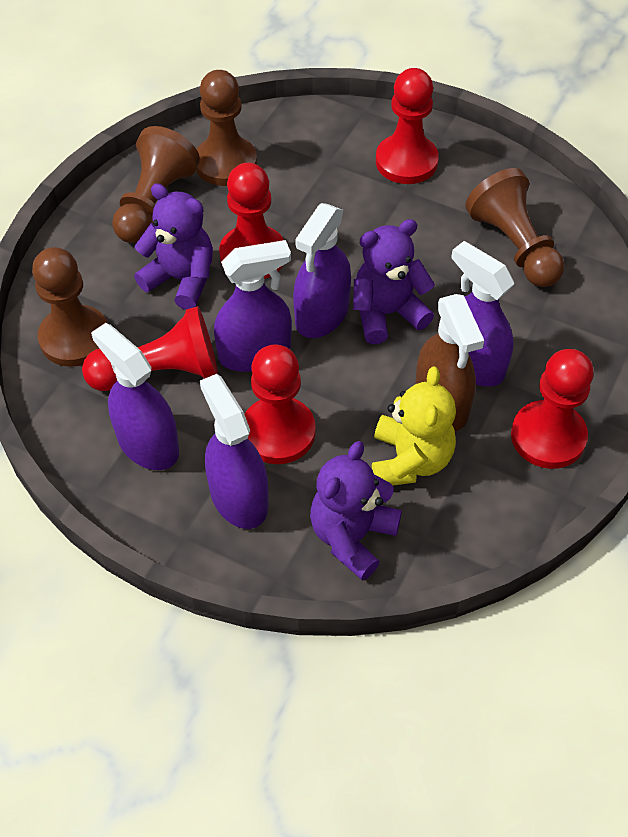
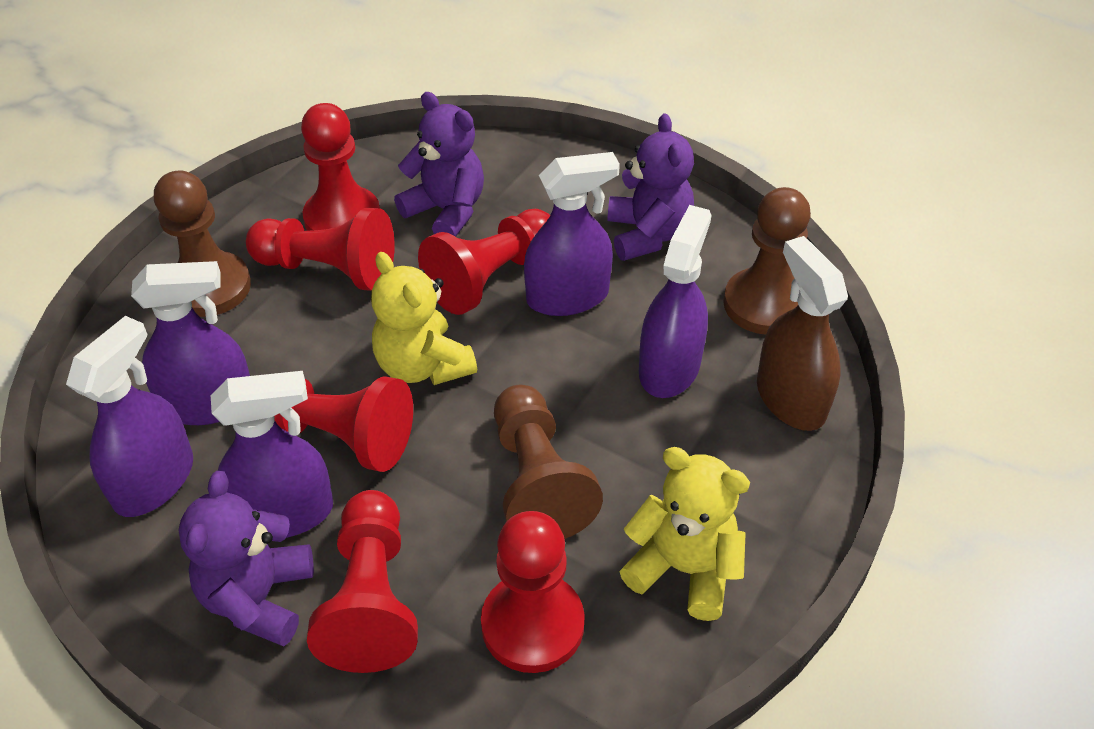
brown pawn: 4 -> 3
red pawn: 5 -> 6
yellow teddy bear: 1 -> 2

